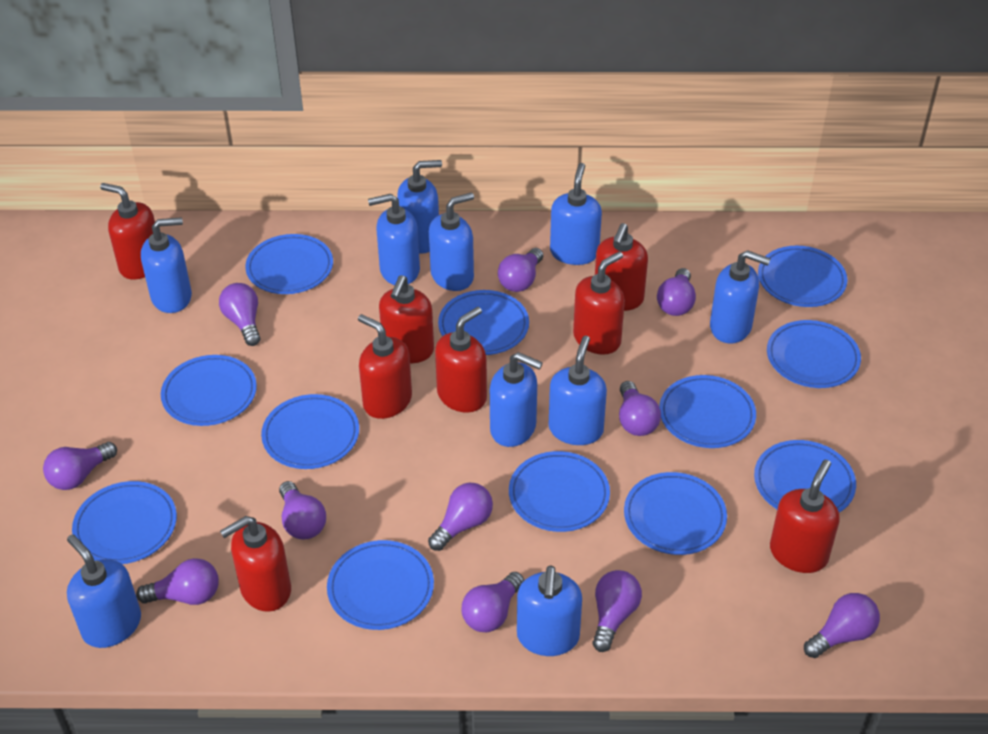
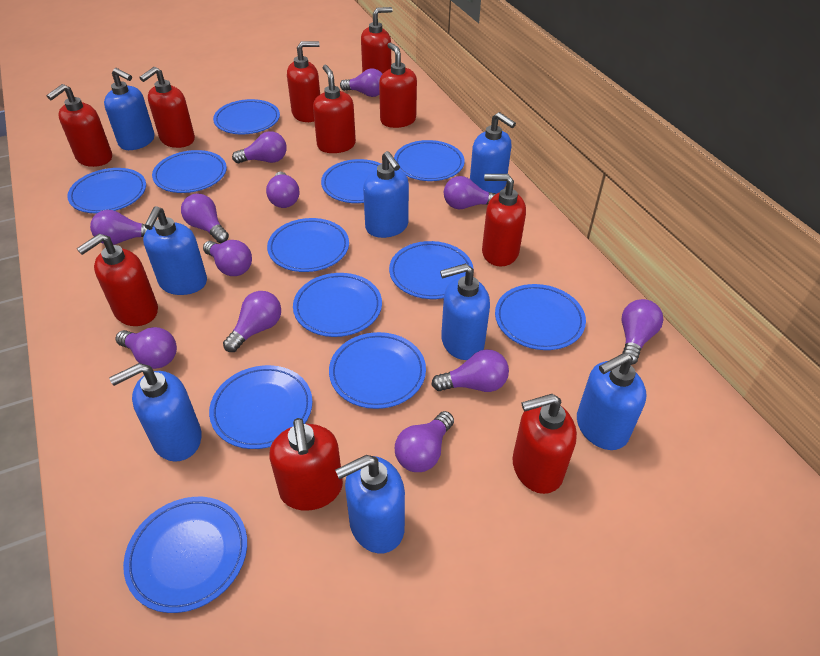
blue soap dispenser: 10 -> 8
purple light bulb: 11 -> 12
red soap dispenser: 8 -> 10

